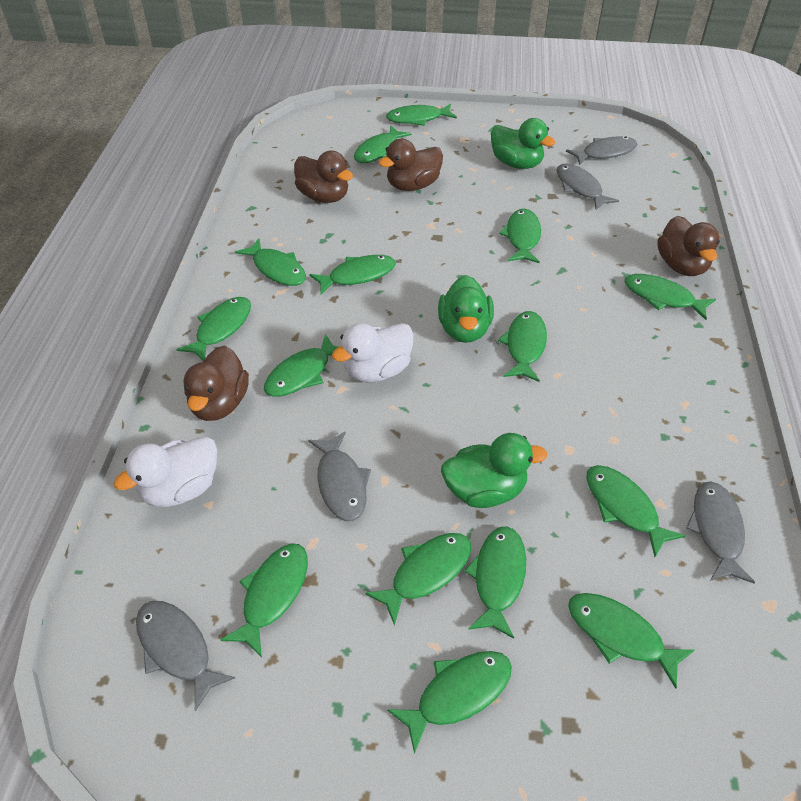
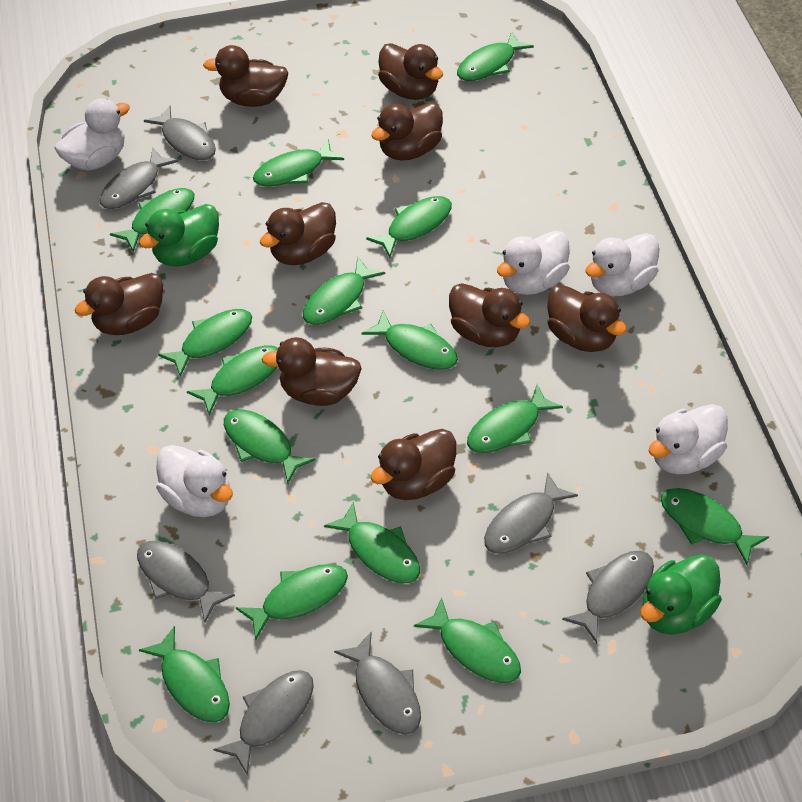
brown duck: 4 -> 9
green duck: 3 -> 2
grey fish: 5 -> 7
white duck: 2 -> 5

